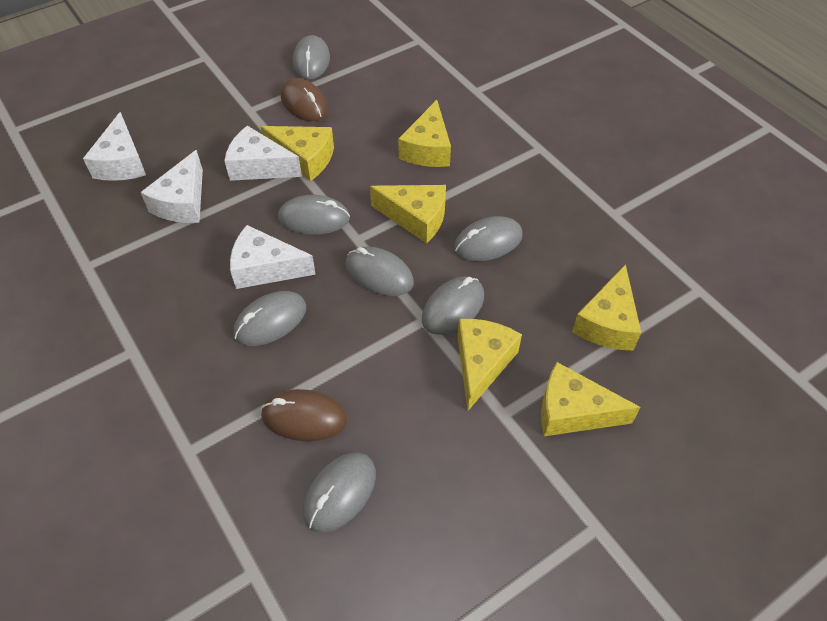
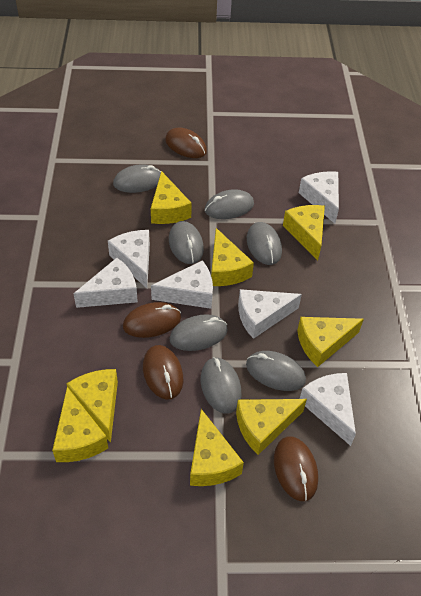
brown mouse: 2 -> 4
white cheese: 4 -> 6
yellow cheese: 6 -> 8

